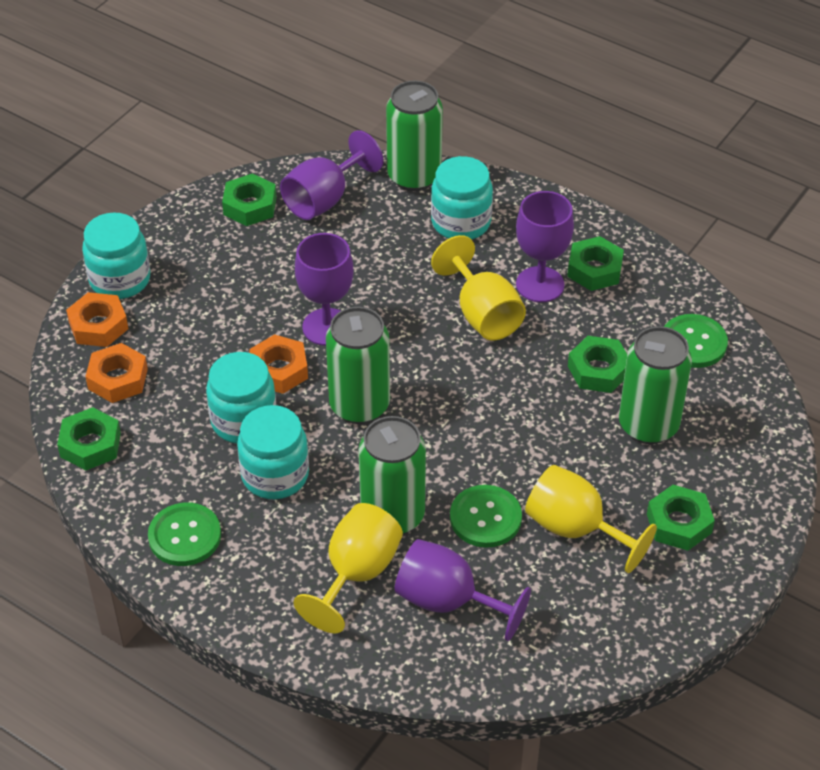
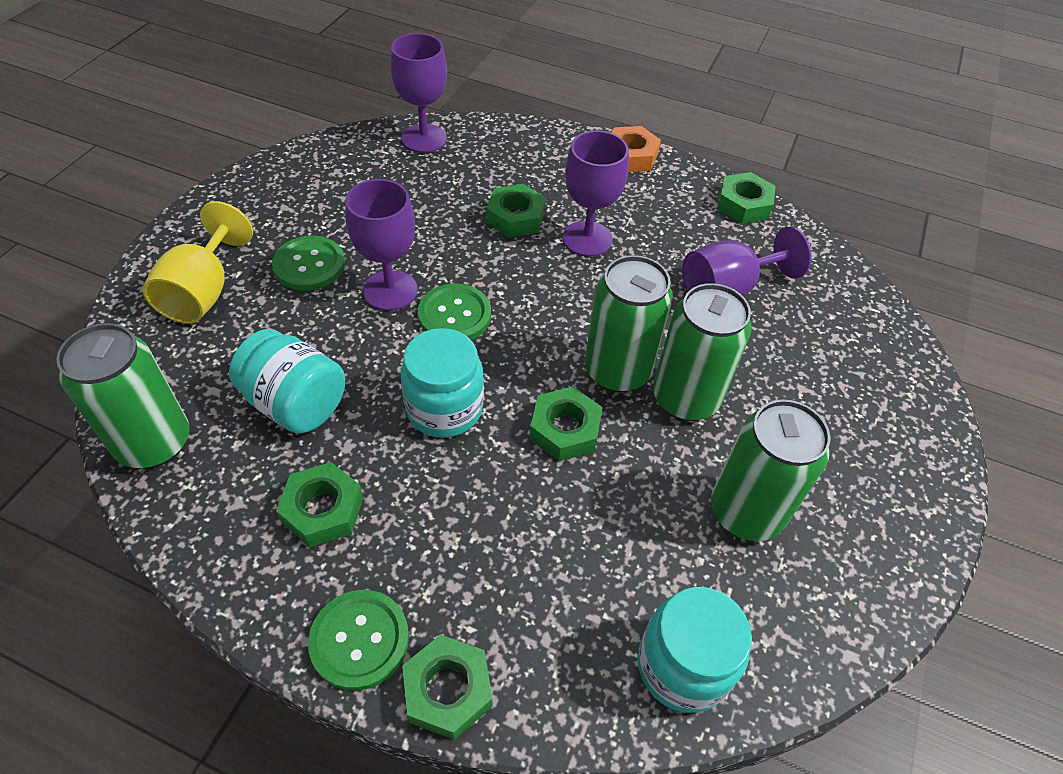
orange nut: 3 -> 1
turquoise jar: 4 -> 3
yellow goblet: 3 -> 1

